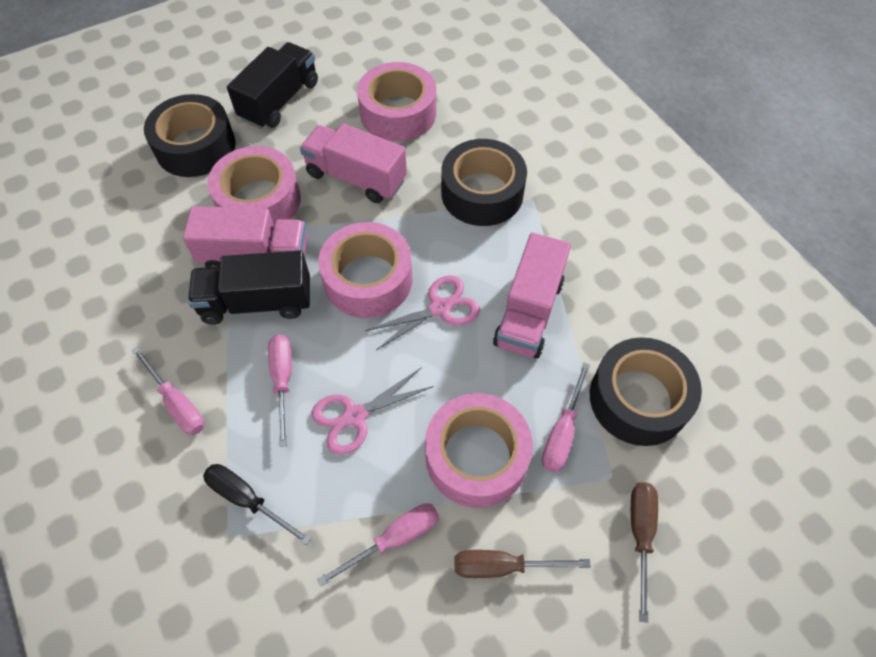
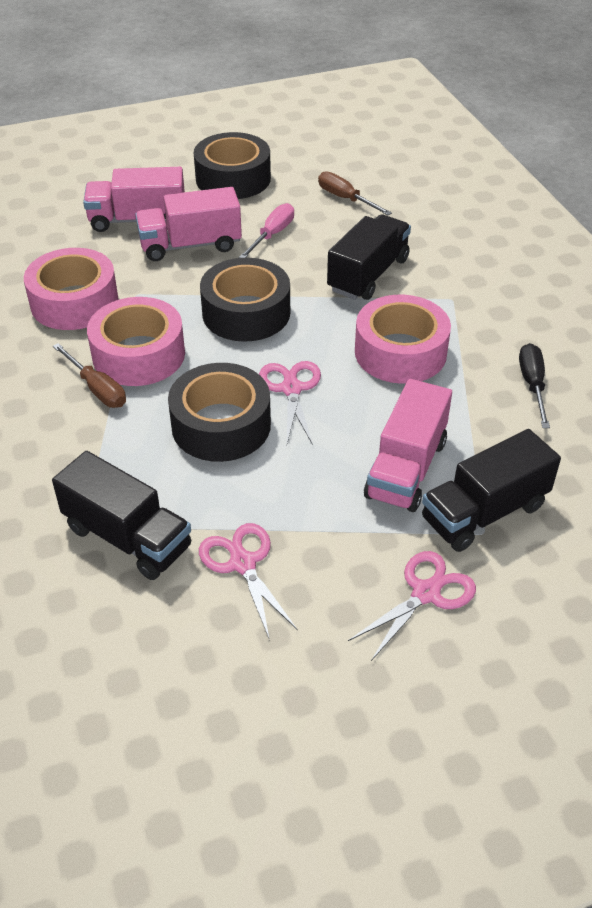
black truck: 2 -> 3
pink scissors: 2 -> 3
pink screwdriver: 4 -> 1
pink tape: 4 -> 3

